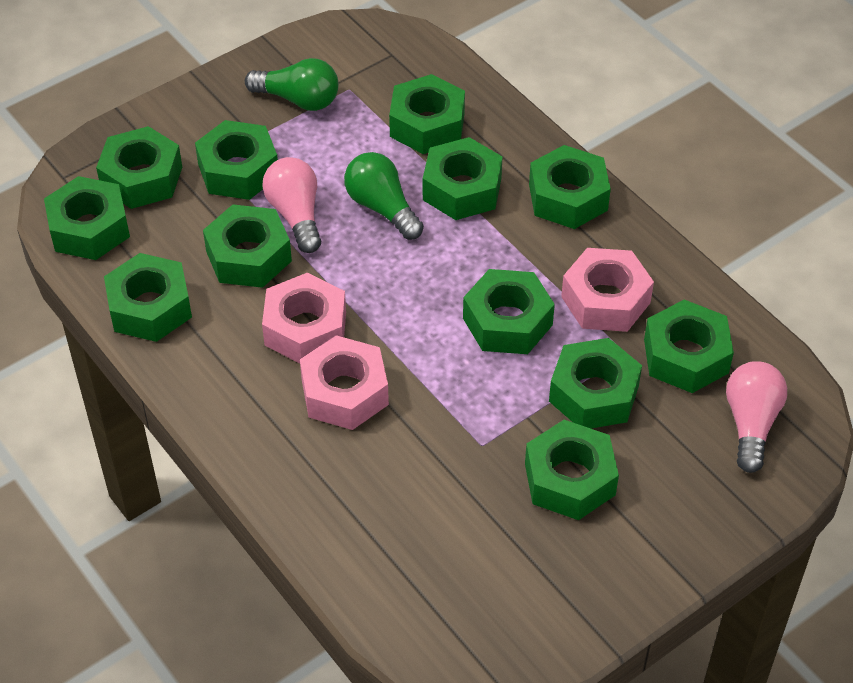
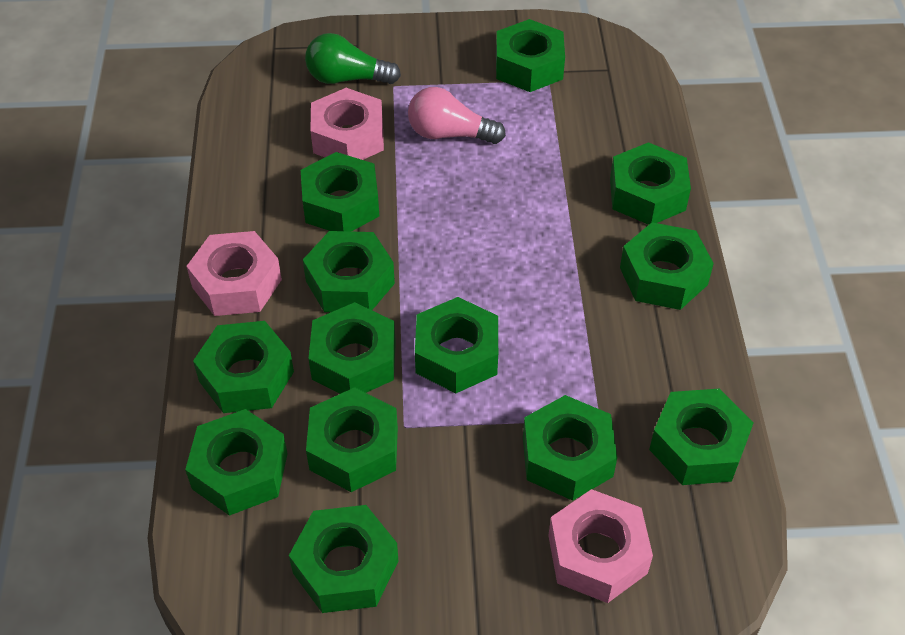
green light bulb: 2 -> 1
green nut: 12 -> 13
pink light bulb: 2 -> 1

